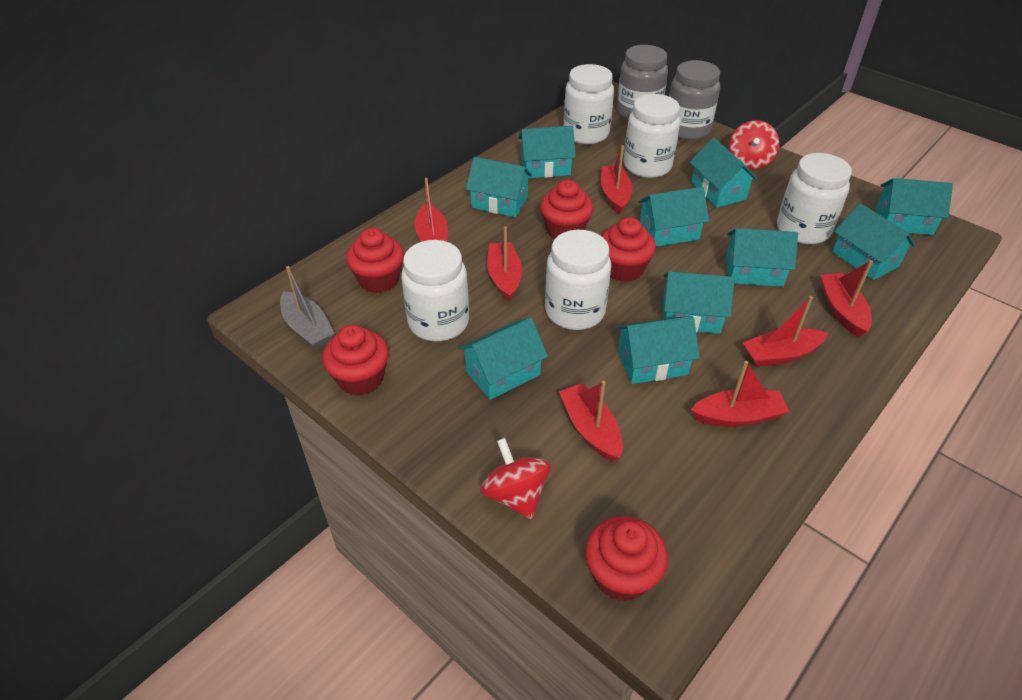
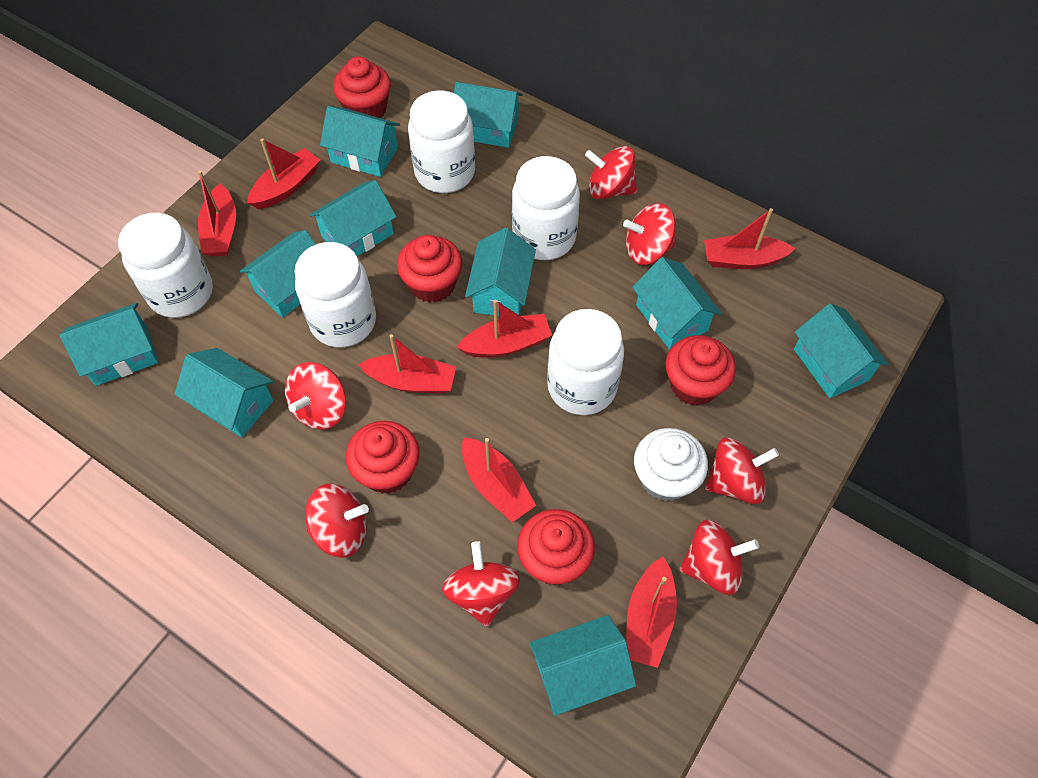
grey boat: 1 -> 0
grey jar: 2 -> 0
red spinning top: 2 -> 7
white cupcake: 0 -> 1

